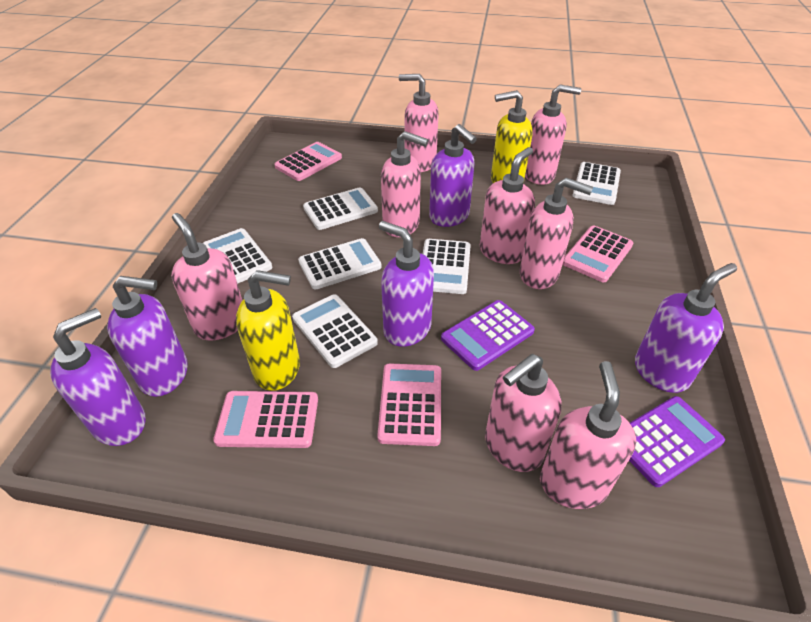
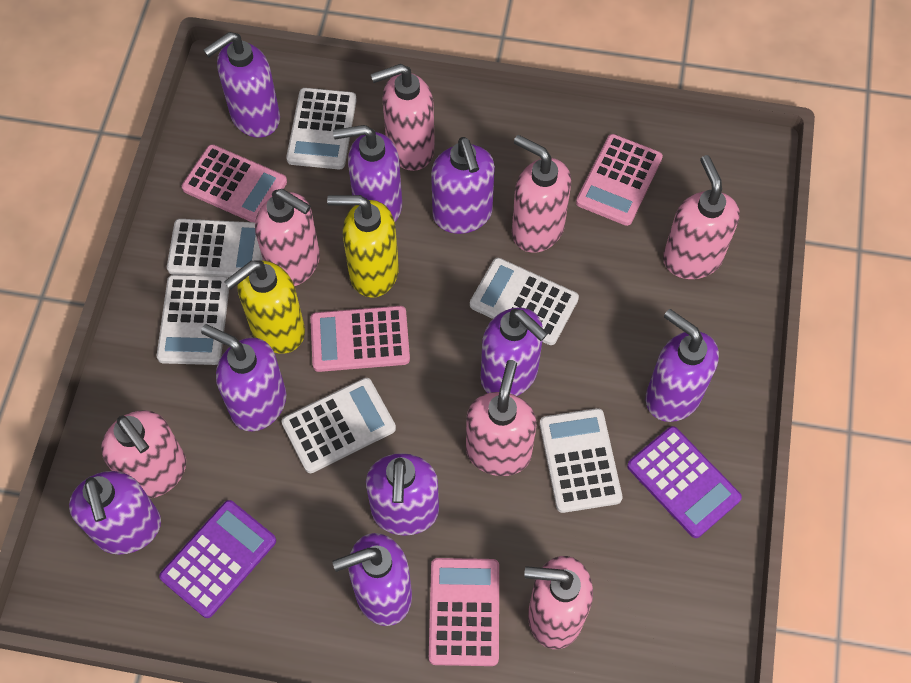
pink soap dispenser: 8 -> 7
purple soap dispenser: 5 -> 9

